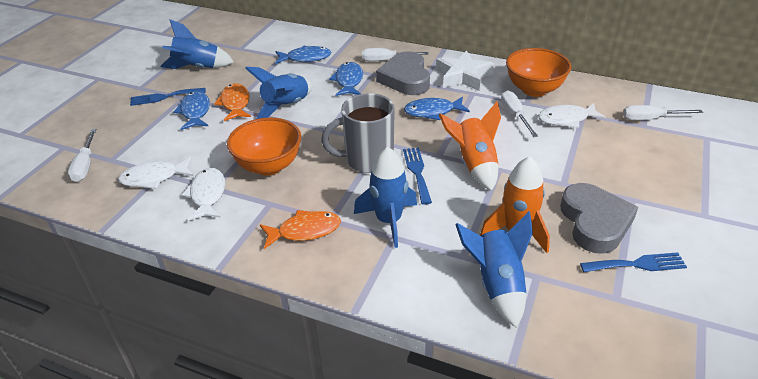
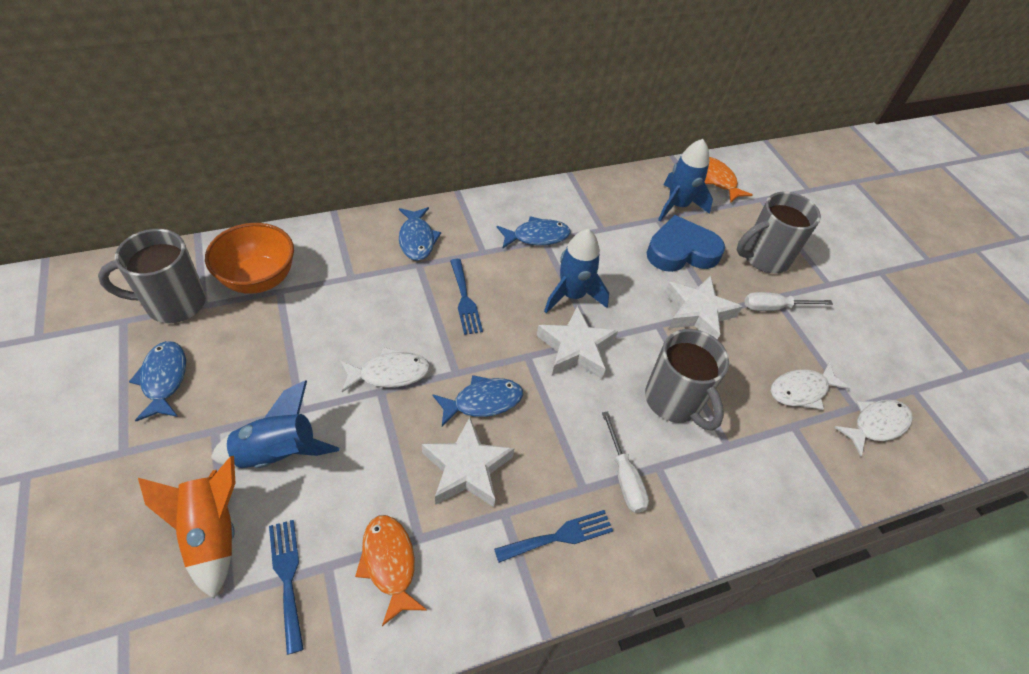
blue heart: 0 -> 1
blue rocket: 4 -> 3
grey heart: 2 -> 0
grey mug: 1 -> 3
orange bowl: 2 -> 1
orange rocket: 2 -> 1
white screwdriver: 4 -> 2
white star: 1 -> 3

